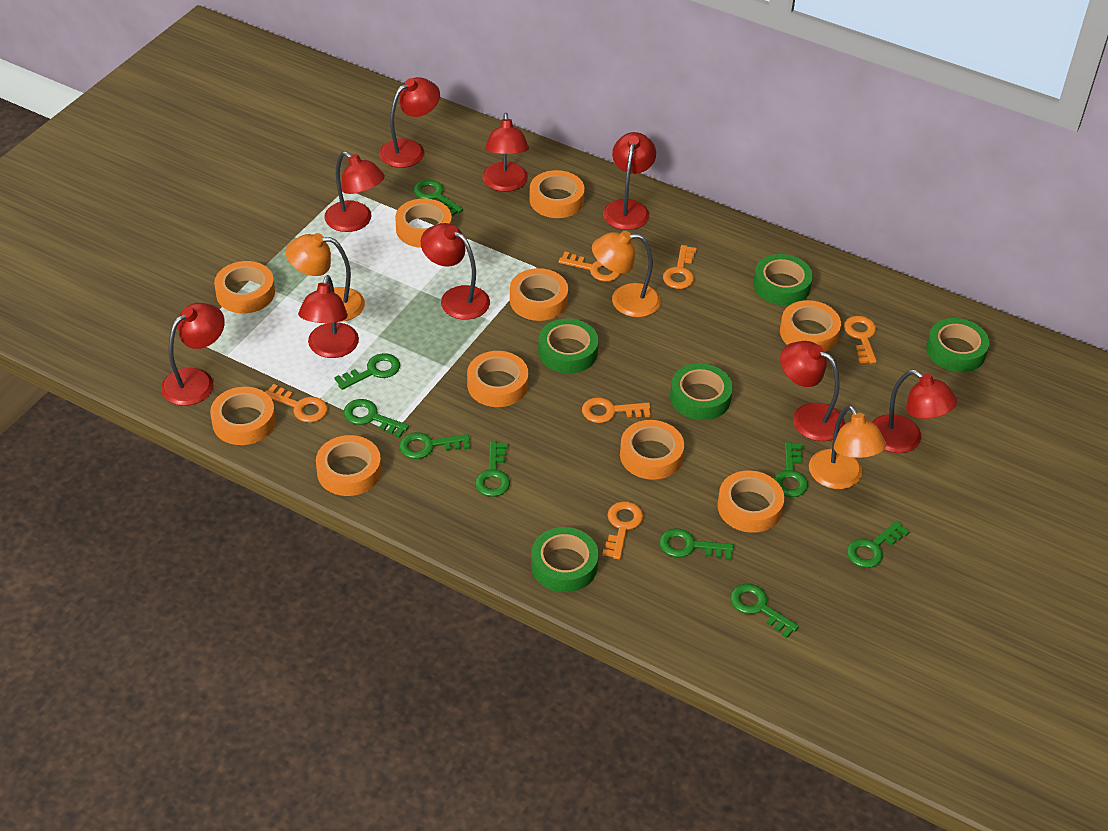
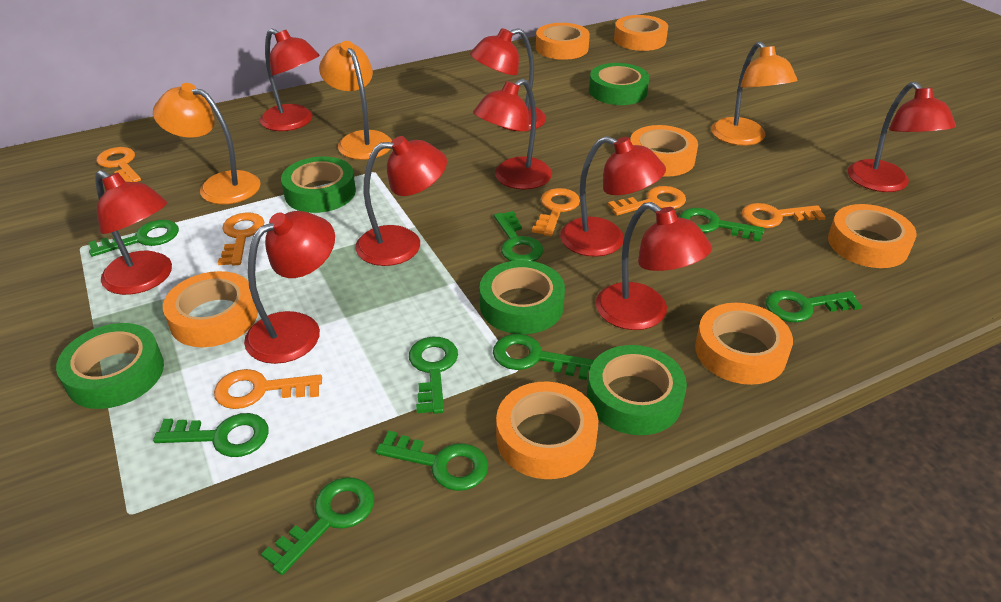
orange tape: 10 -> 7

